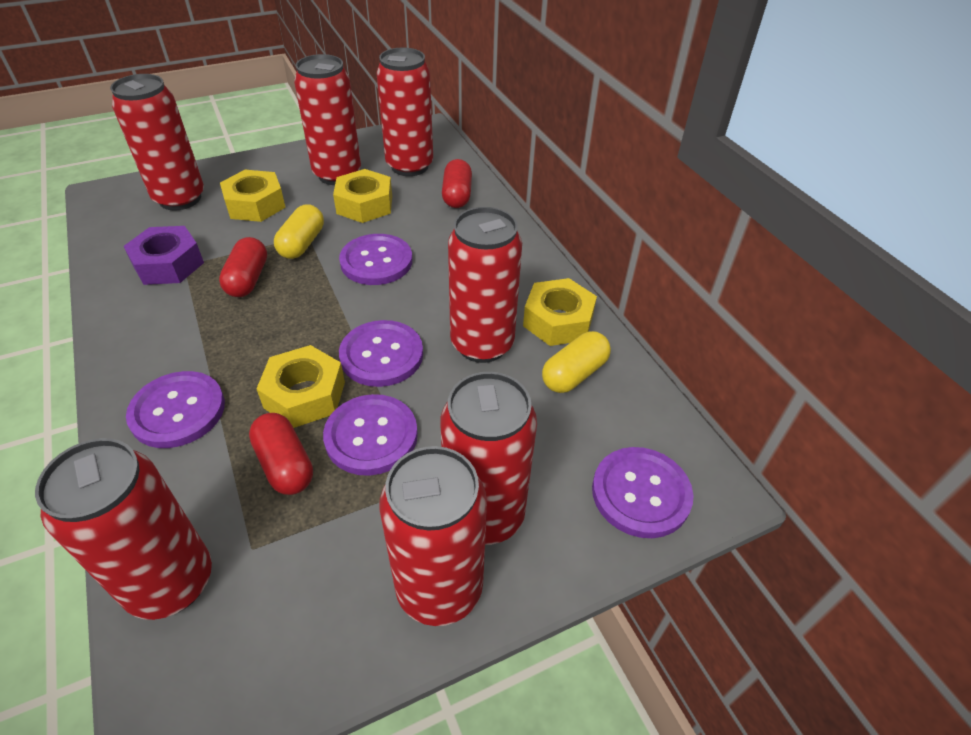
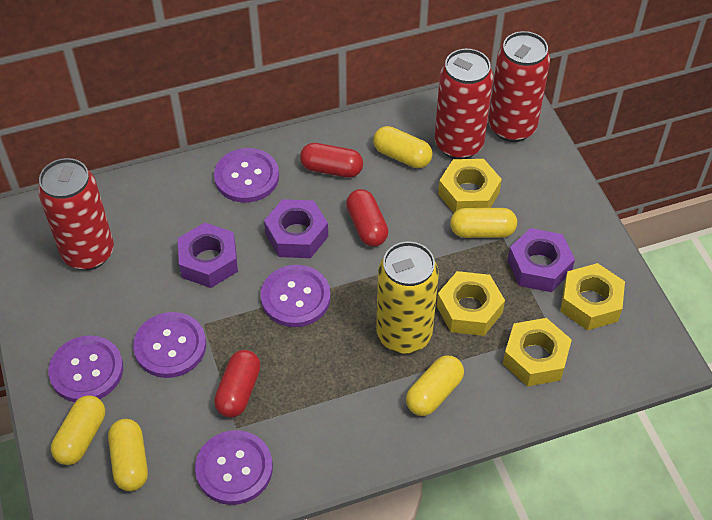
purple nut: 1 -> 3
red can: 7 -> 3
yellow can: 0 -> 1
yellow capsule: 2 -> 5

